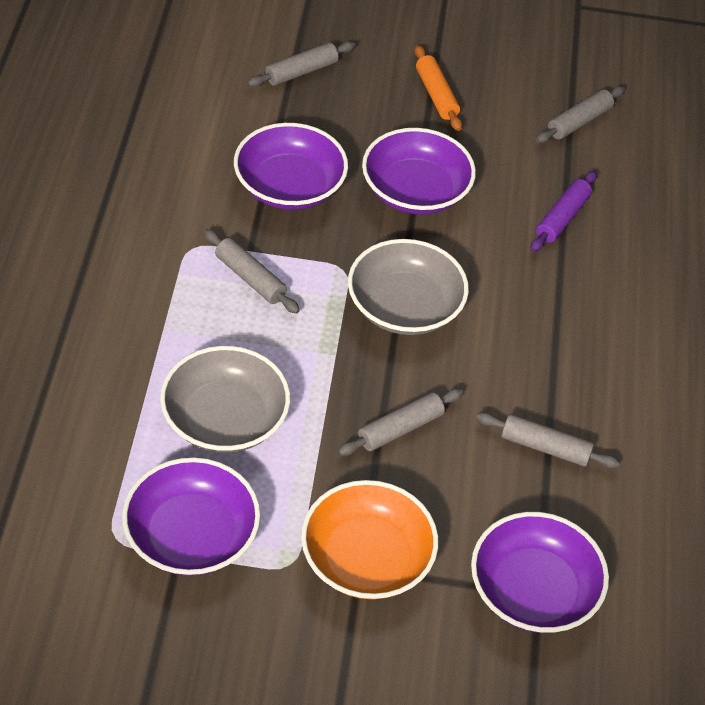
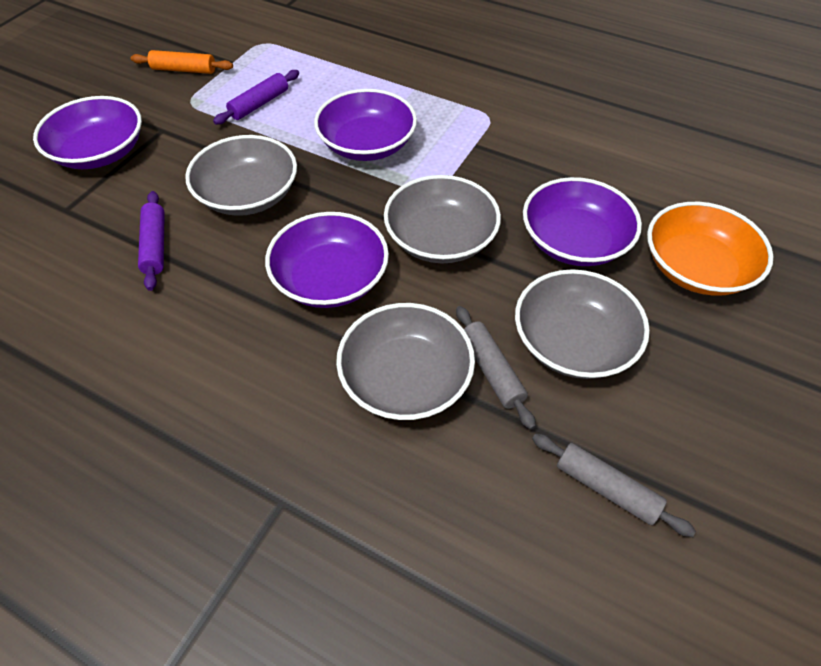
grey bowl: 2 -> 4
grey rolling pin: 5 -> 2
purple rolling pin: 1 -> 2

